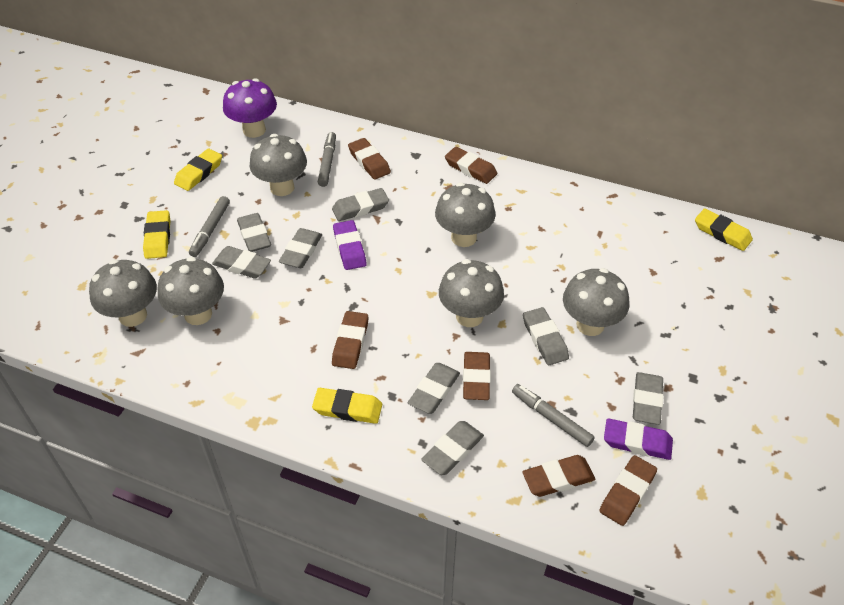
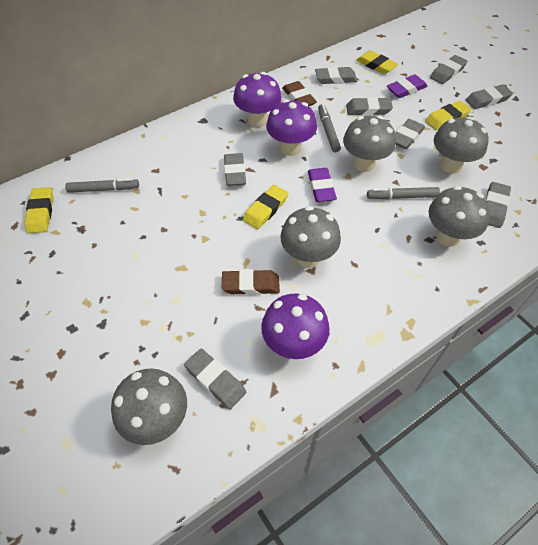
brown eraser: 6 -> 2
grey mushroom: 6 -> 5
purple mushroom: 1 -> 3

